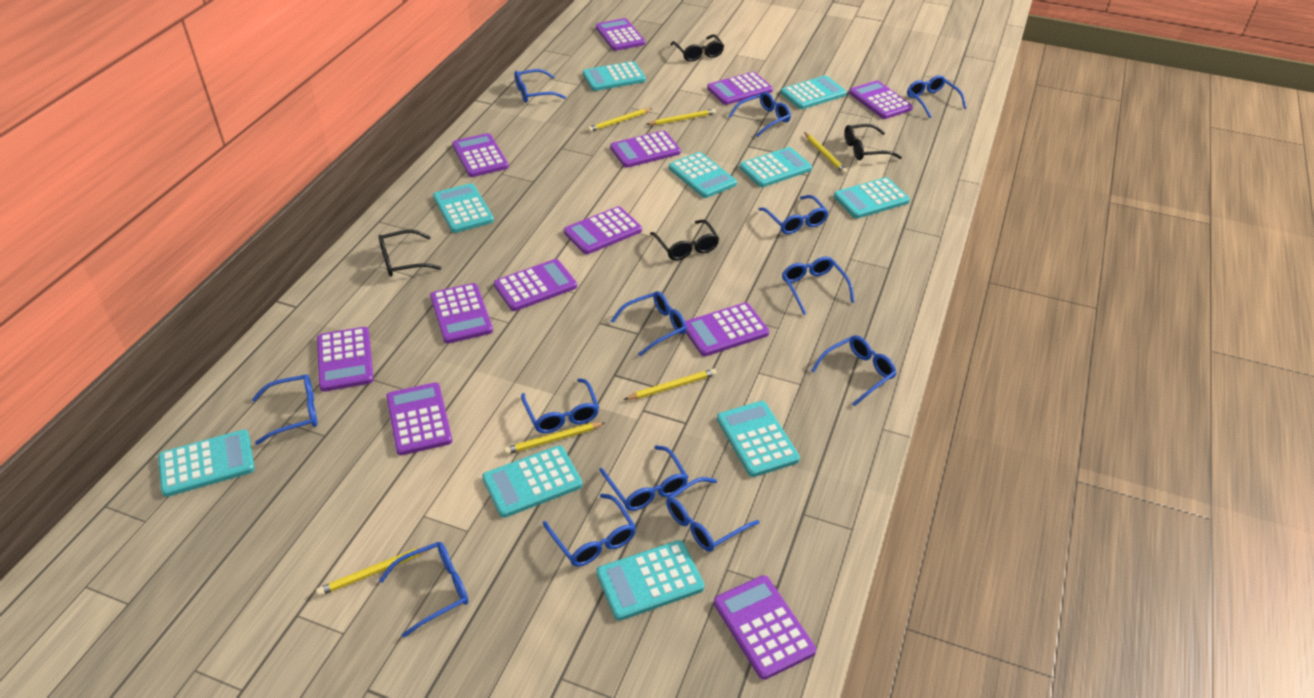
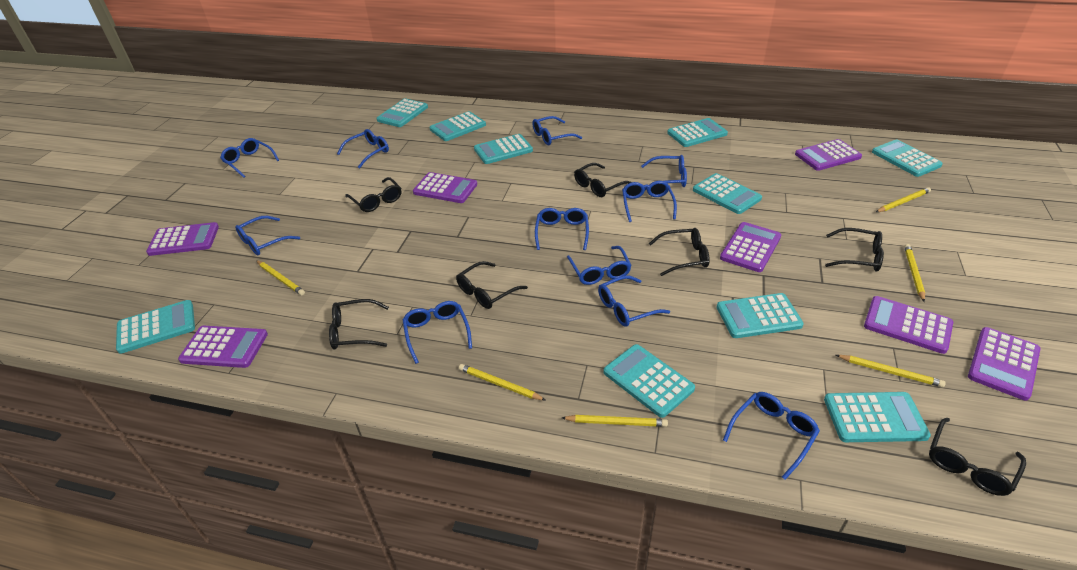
black glasses: 4 -> 7
blue glasses: 13 -> 11
purple calculator: 12 -> 7

